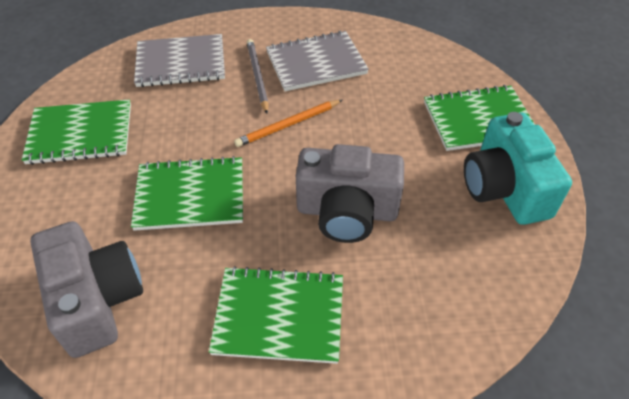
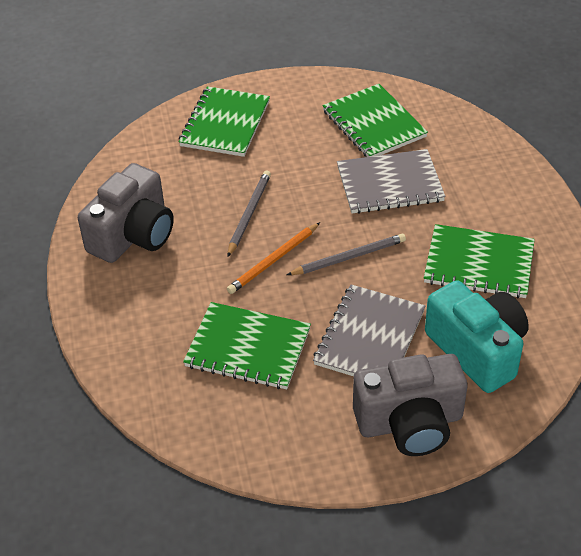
grey pencil: 1 -> 2

